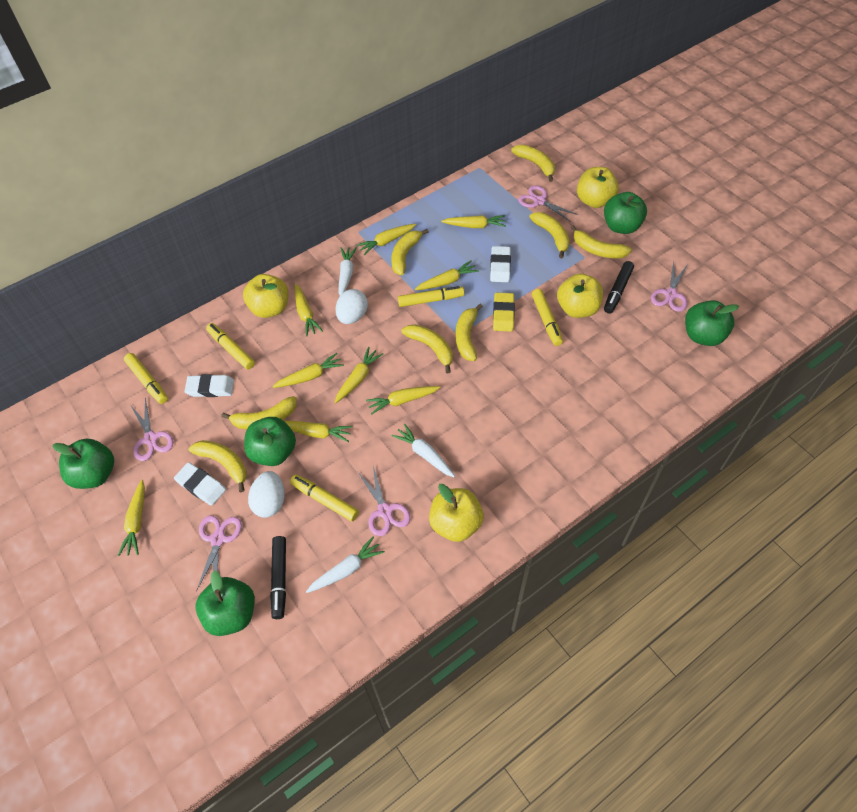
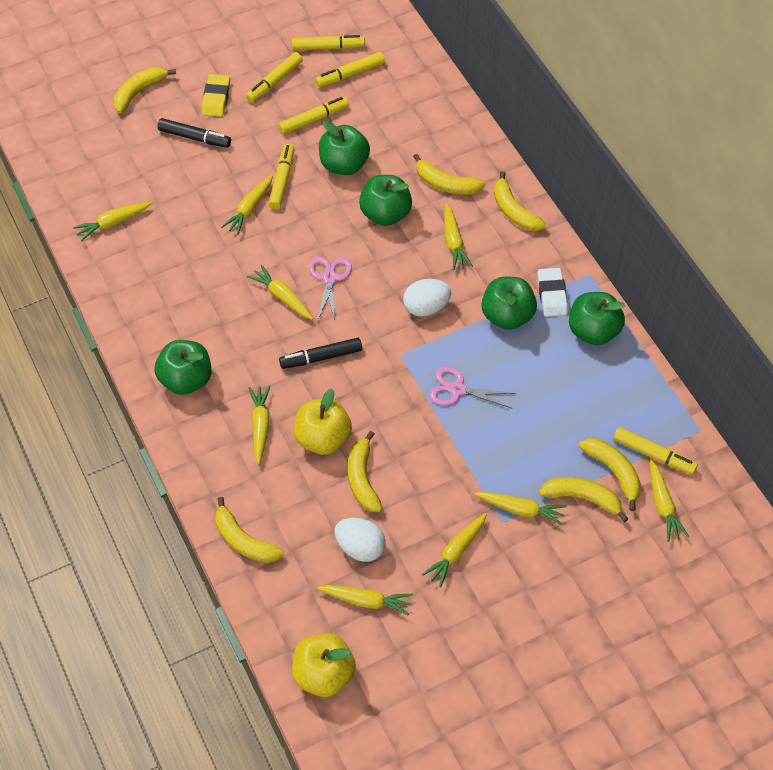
pink scissors: 5 -> 2
white carrot: 3 -> 0
white eraser: 3 -> 1
yellow apple: 4 -> 2
yellow banana: 8 -> 7
yellow marker: 5 -> 6

